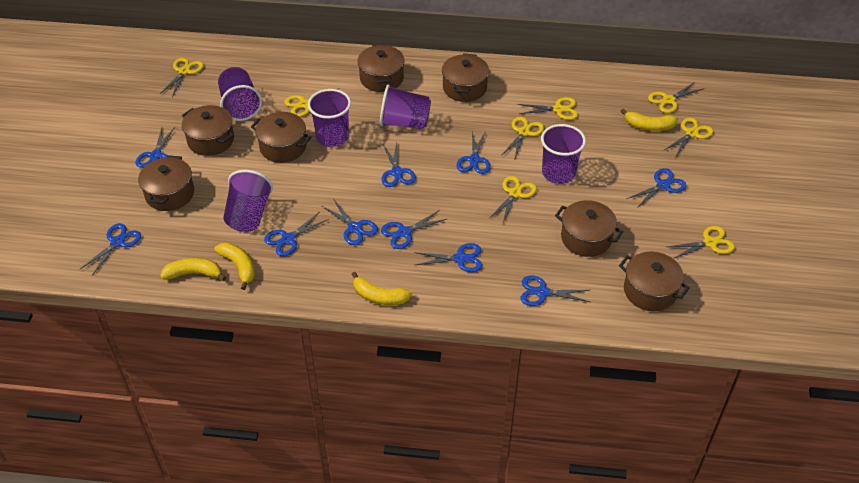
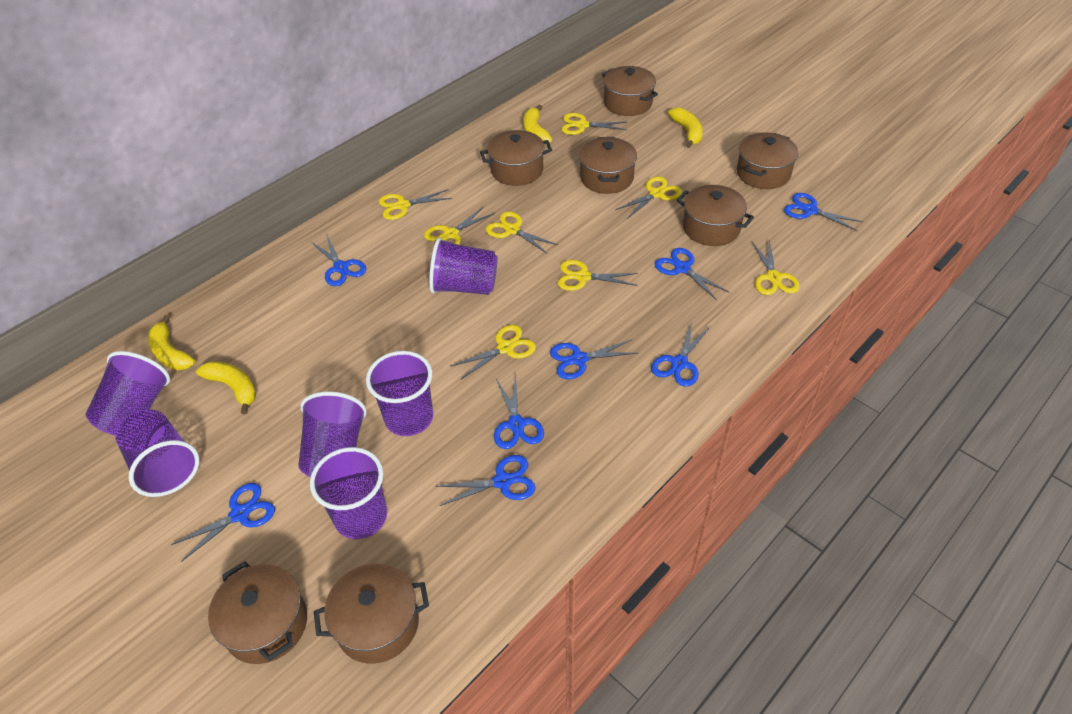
blue scissors: 10 -> 8
purple cup: 5 -> 6

